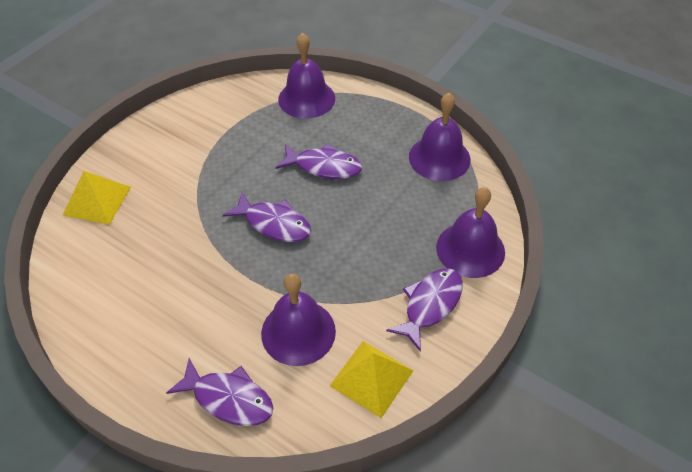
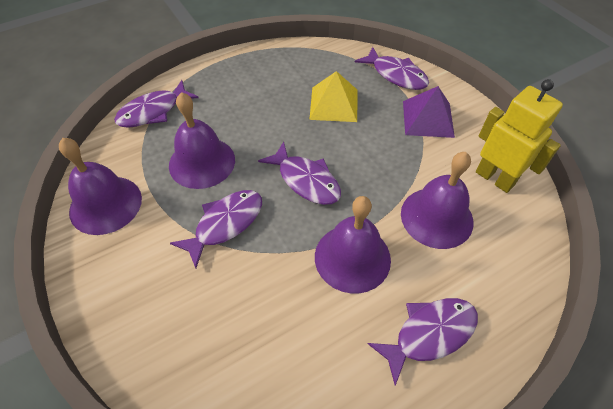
purple fish: 4 -> 5
purple pyramid: 0 -> 1
yellow pyramid: 2 -> 1
yellow robot: 0 -> 1

